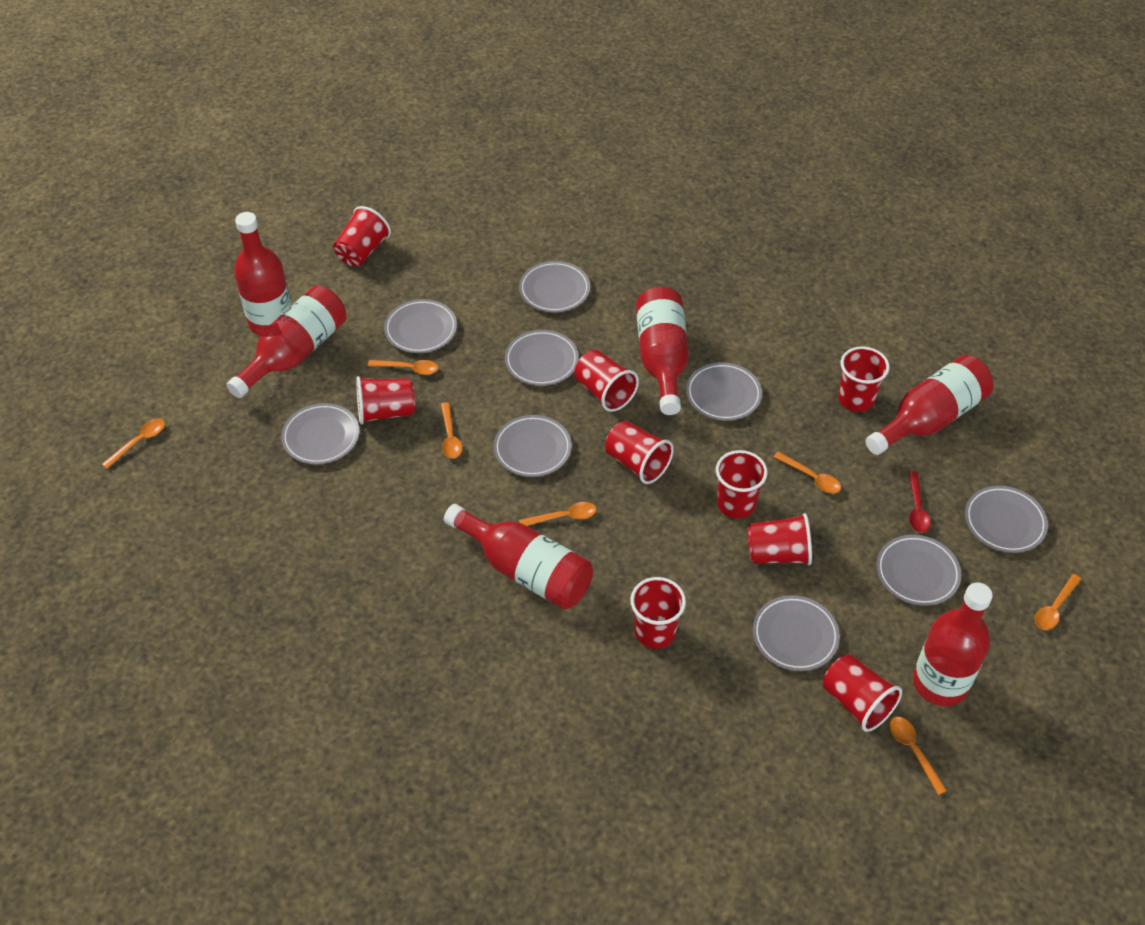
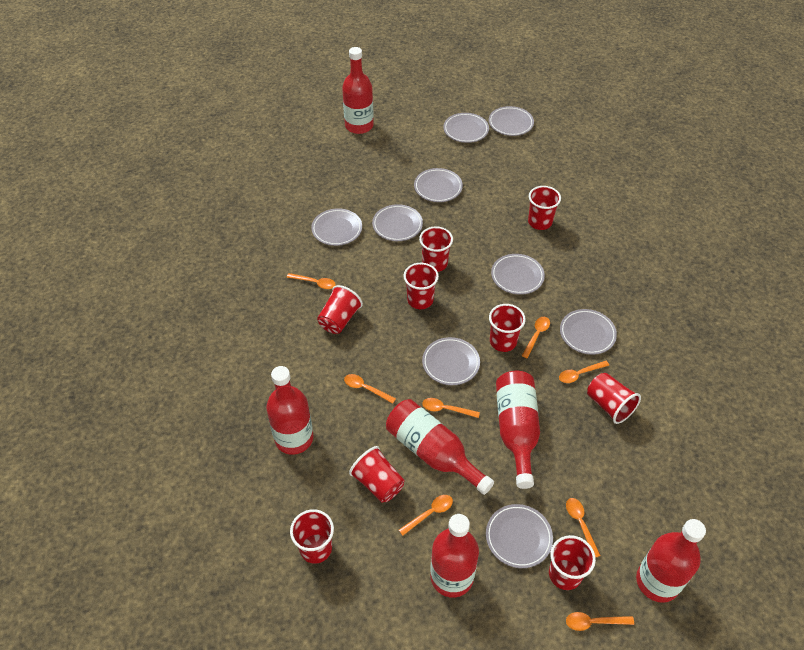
orange spoon: 7 -> 8
red spoon: 1 -> 0

